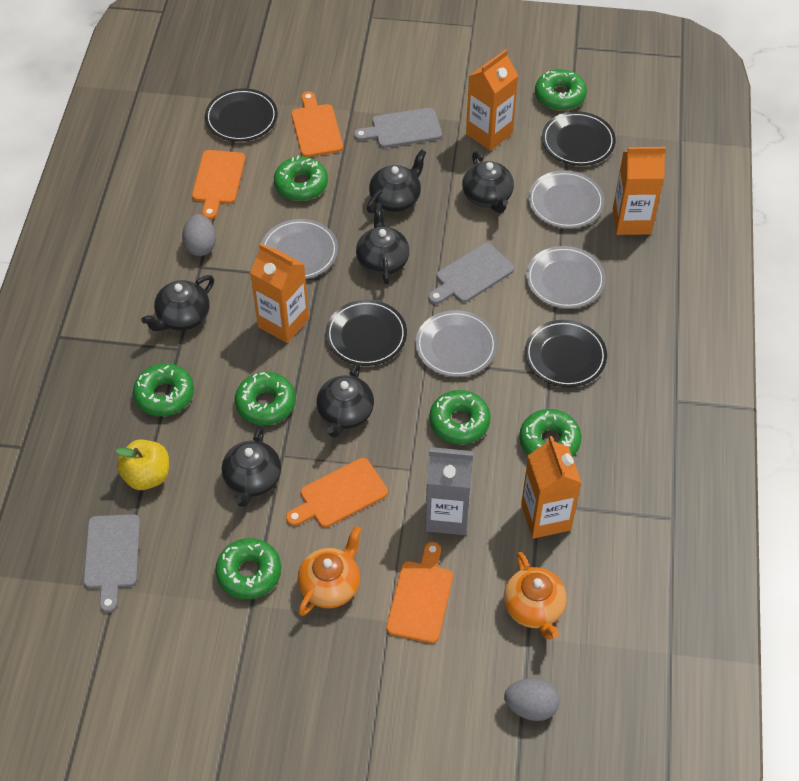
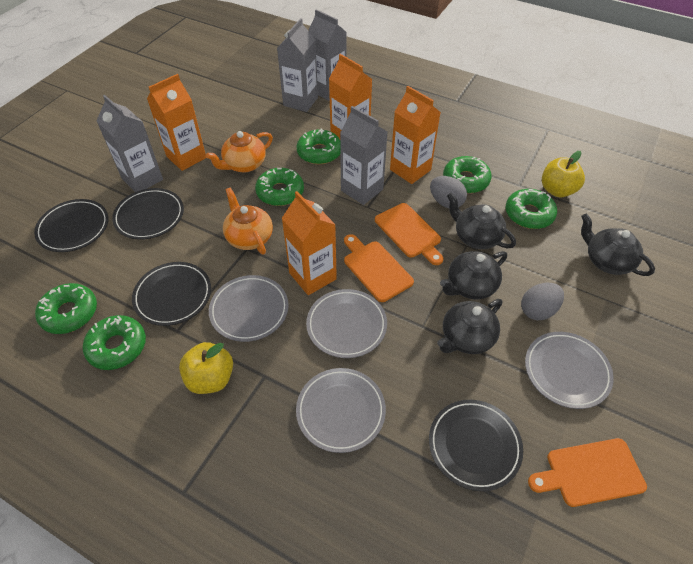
black teapot: 6 -> 4
green donut: 7 -> 6
grey carton: 1 -> 4
grey cutting board: 3 -> 0
orange cutting board: 4 -> 3
yellow apple: 1 -> 2

